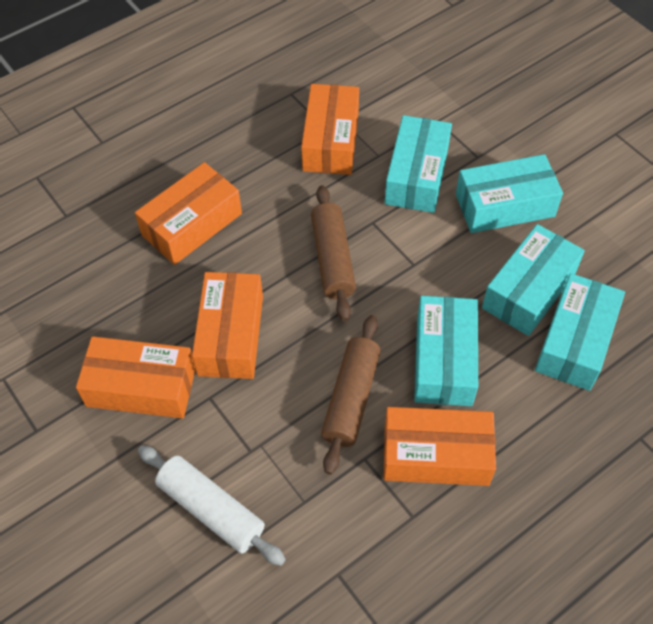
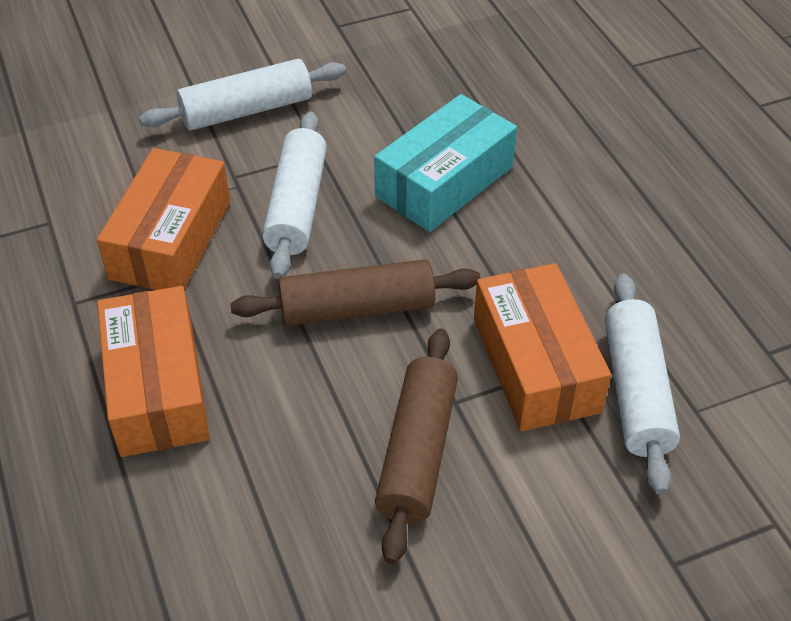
orange box: 5 -> 3
turquoise box: 5 -> 1
white rolling pin: 1 -> 3

